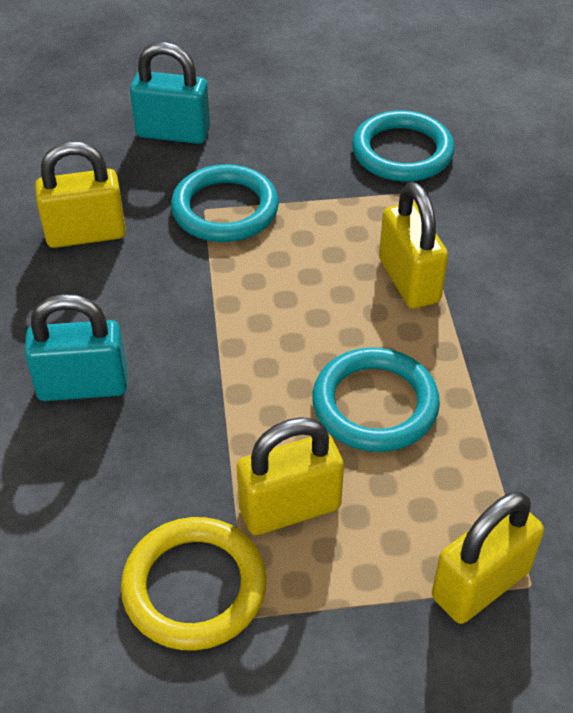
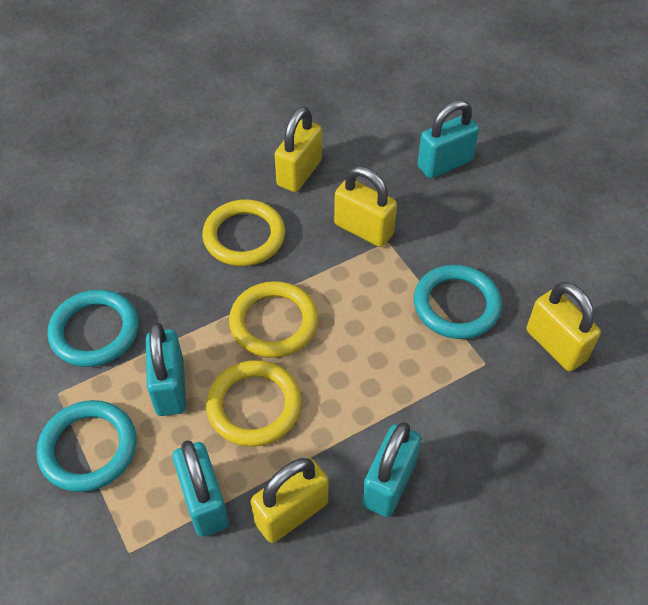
turquoise padlock: 2 -> 4
yellow ring: 1 -> 3

